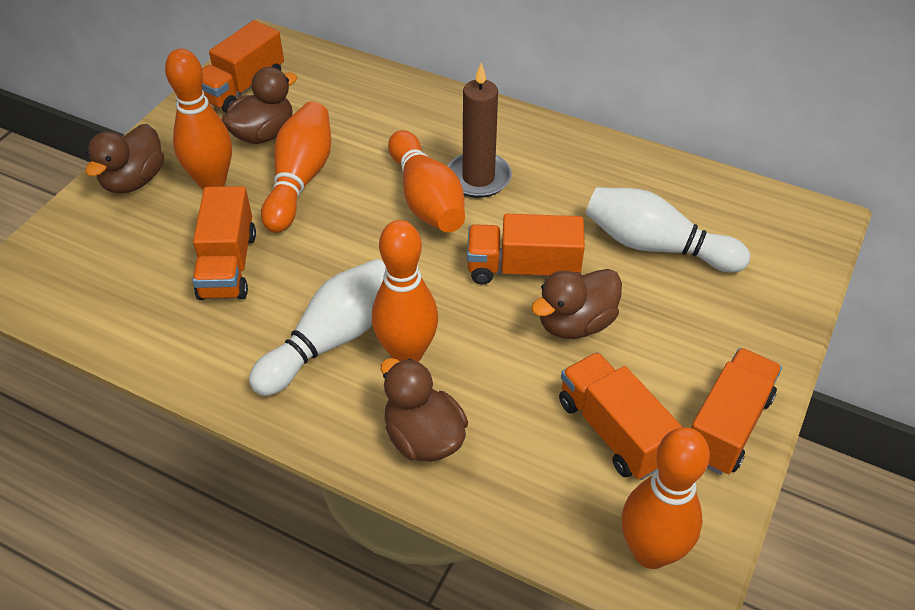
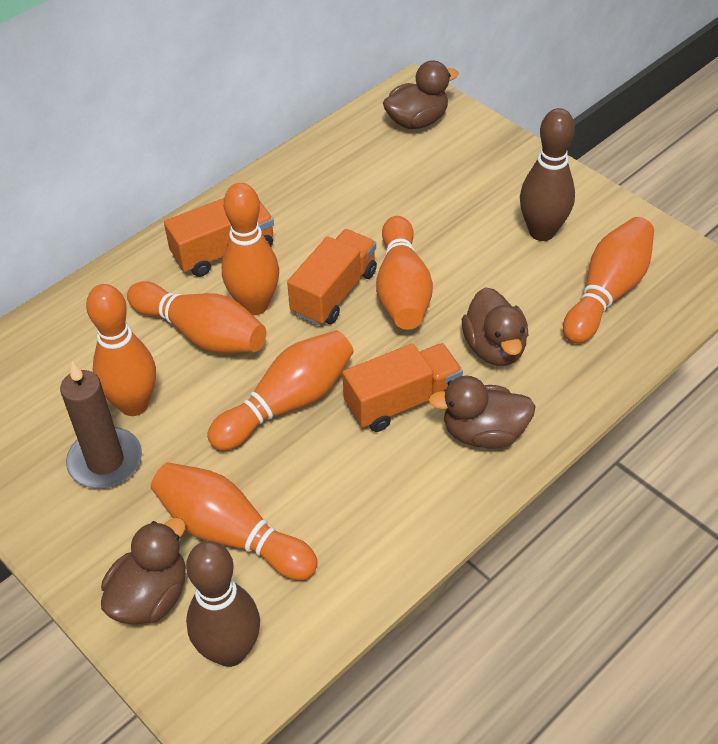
brown bowling pin: 0 -> 2
orange bowling pin: 5 -> 7
orange truck: 5 -> 3
white bowling pin: 2 -> 0

